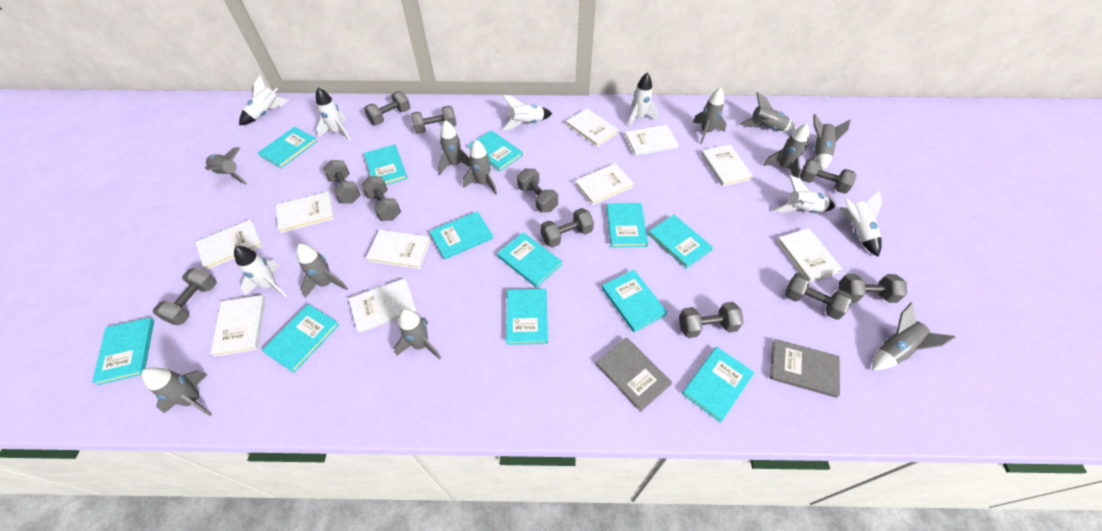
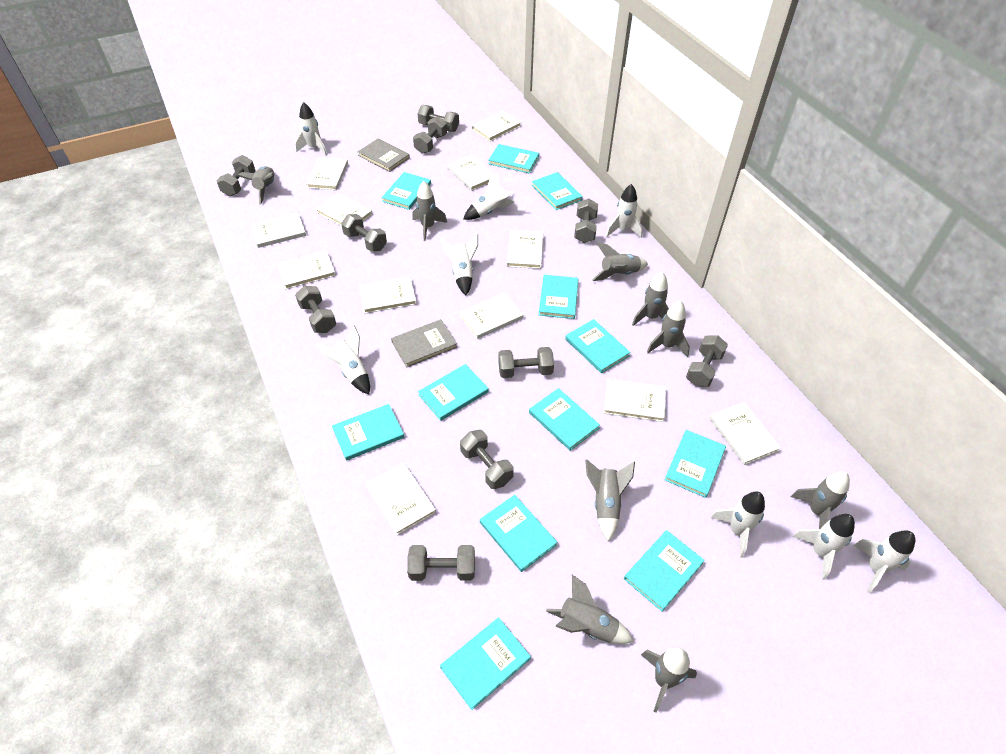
grey dumbbell: 11 -> 10
grey rocket: 11 -> 9
white book: 10 -> 12
white rocket: 7 -> 8

